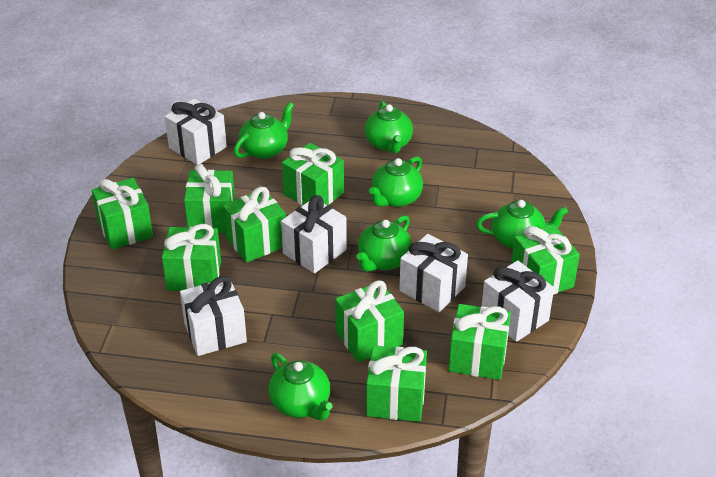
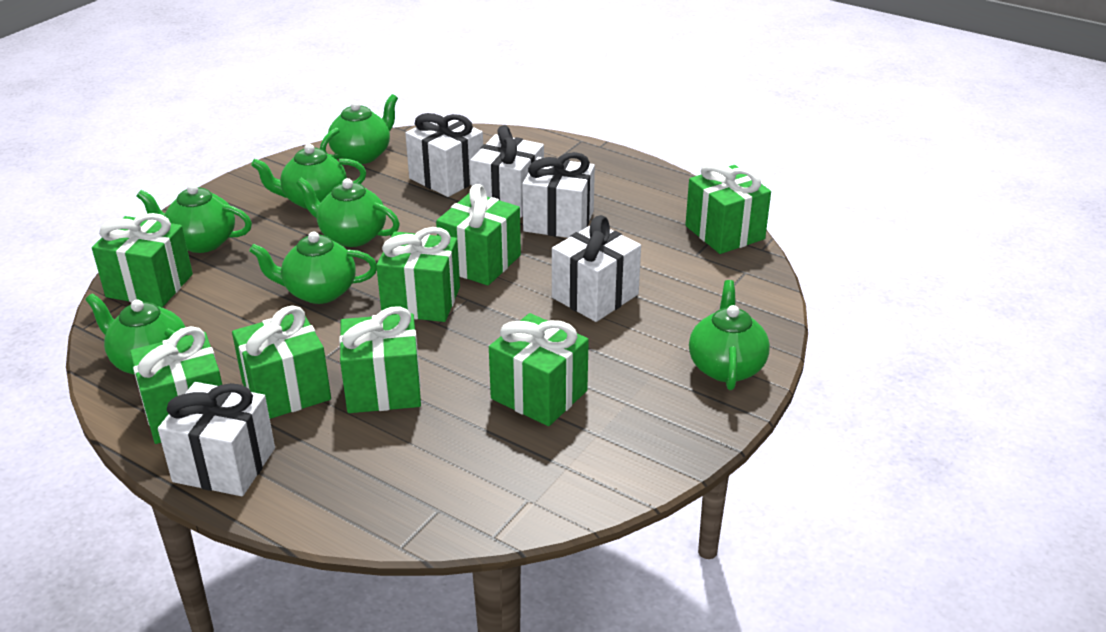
green gift: 9 -> 8
green teapot: 6 -> 7

